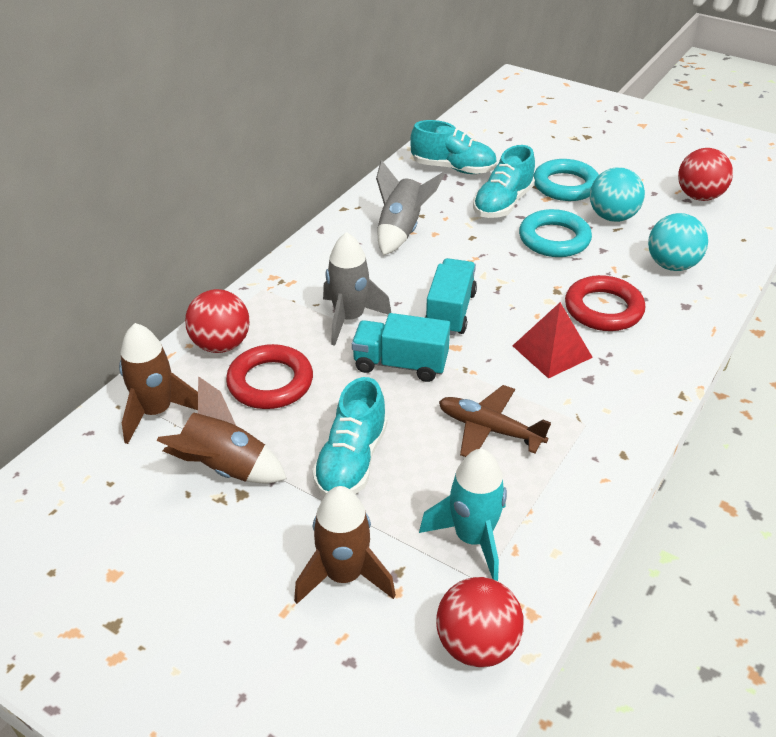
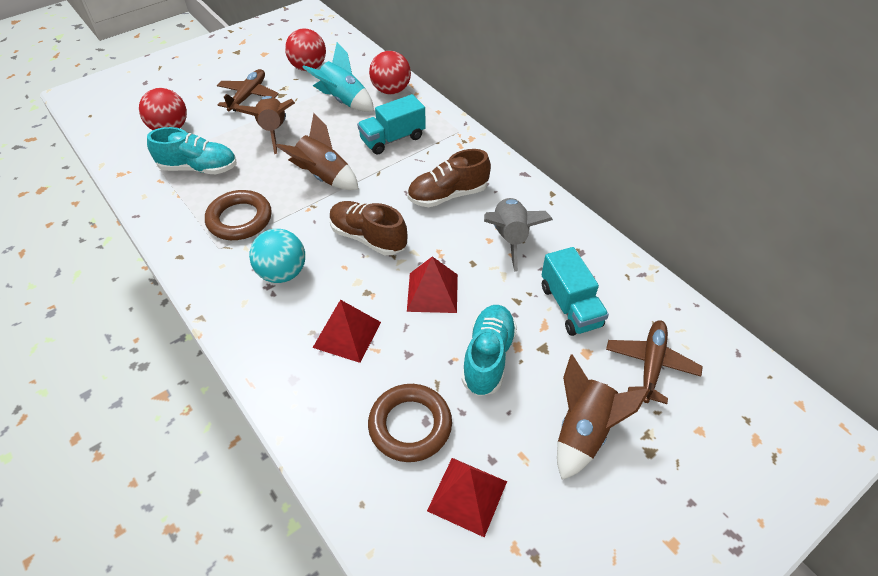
brown plane: 1 -> 2
brown ring: 0 -> 2
brown shoe: 0 -> 2
grey rocket: 2 -> 1
red pyramid: 1 -> 3
red ring: 2 -> 0
turquoise ball: 2 -> 1
turquoise ring: 2 -> 0
turquoise shoe: 3 -> 2

